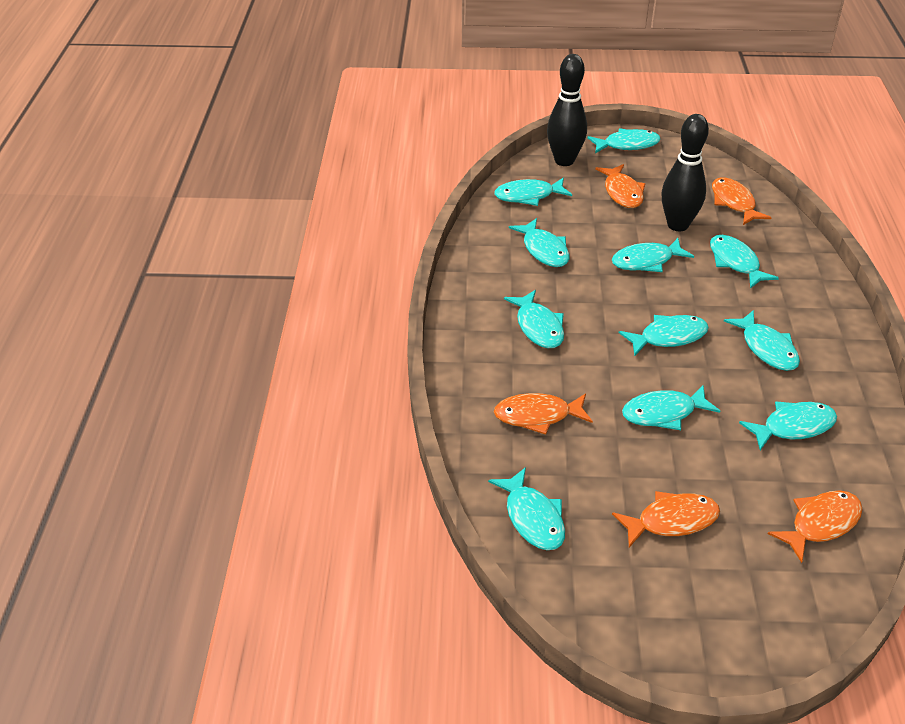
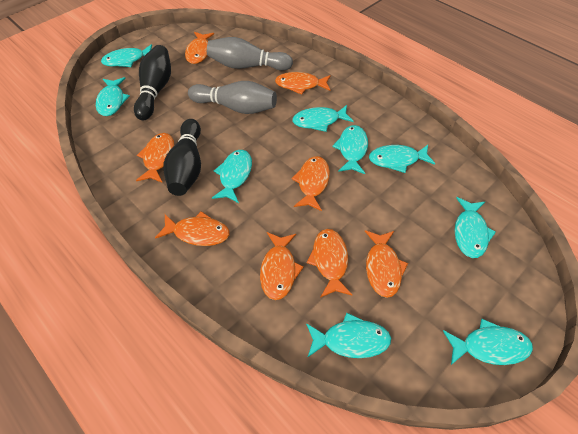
grey bowling pin: 0 -> 2
orange fish: 5 -> 8
turquoise fish: 11 -> 9

